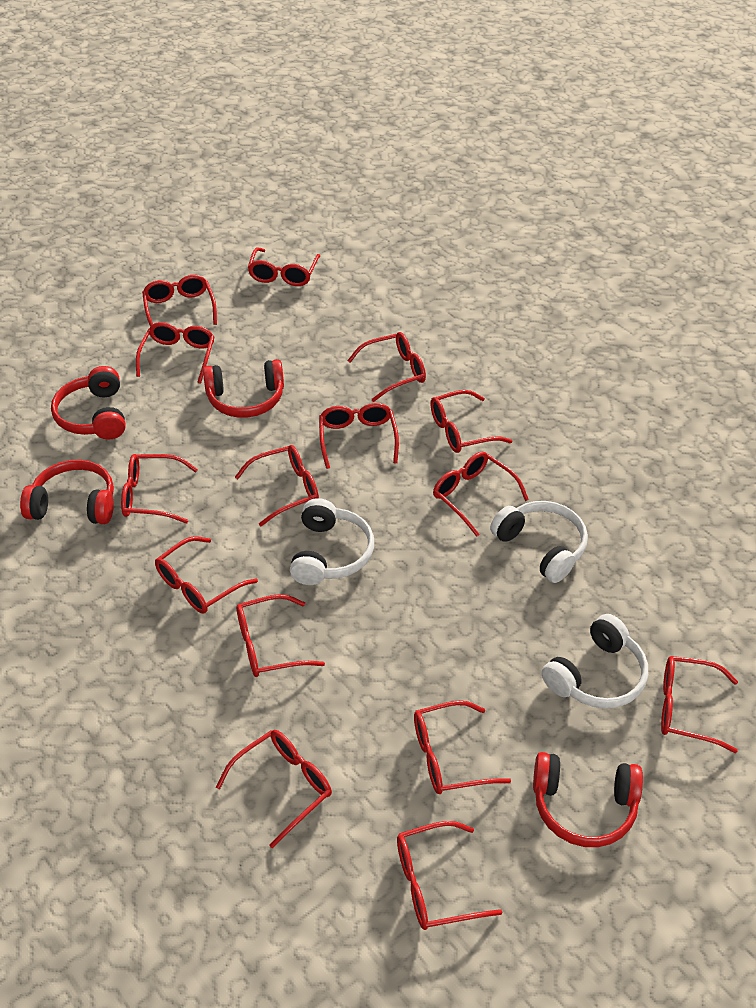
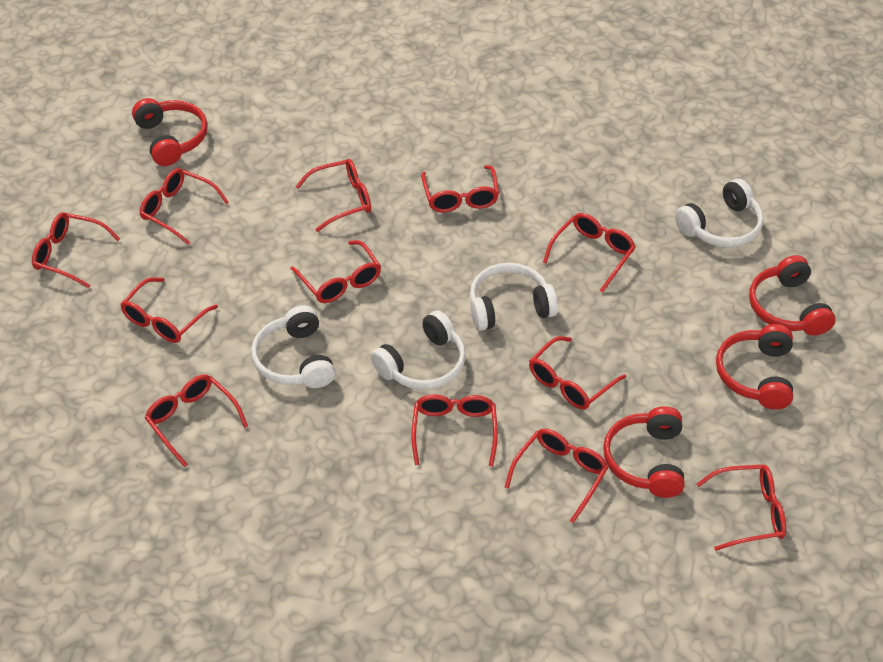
red glasses: 15 -> 12
white headphones: 3 -> 4

